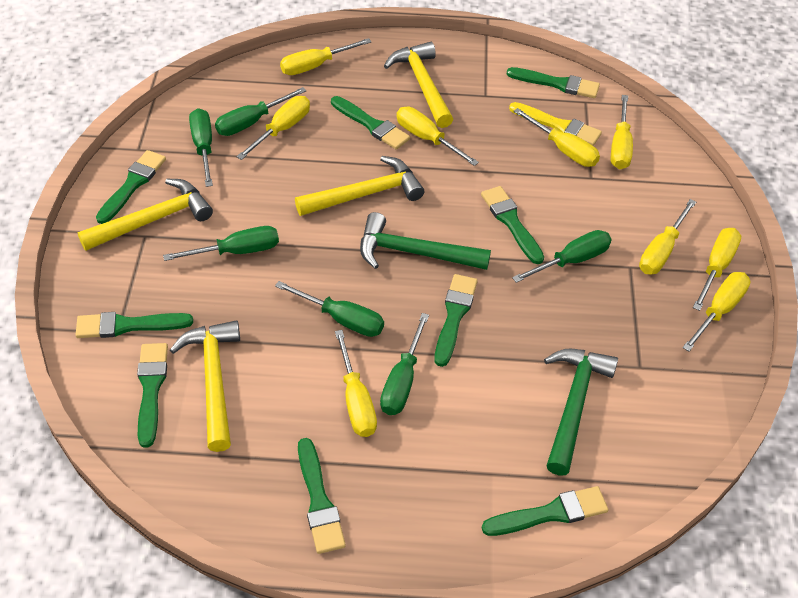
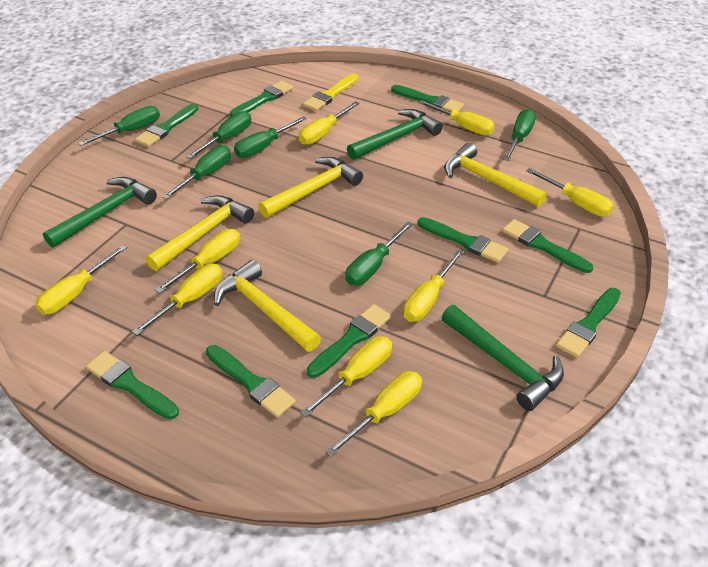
green hammer: 2 -> 3

